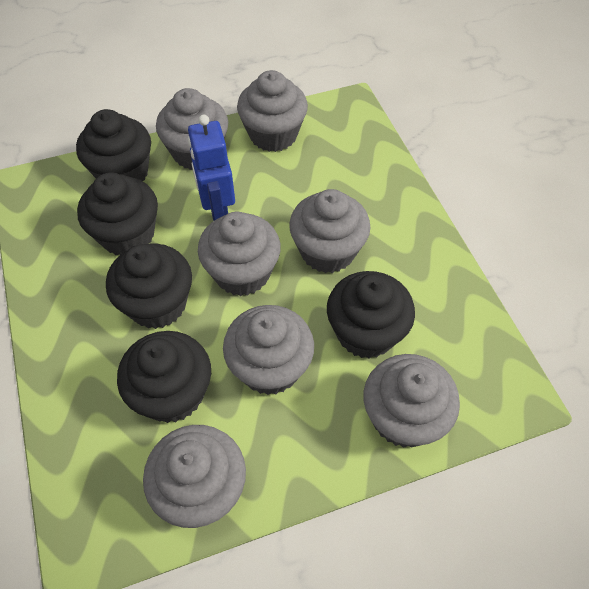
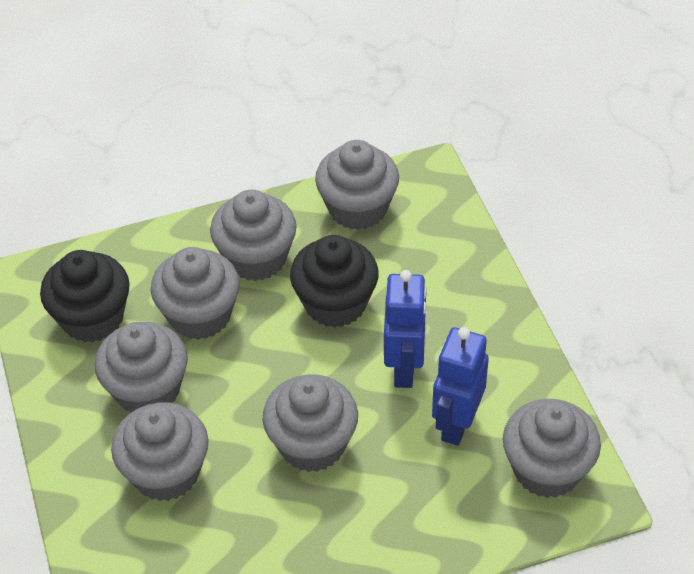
black cupcake: 5 -> 2
blue robot: 1 -> 2

